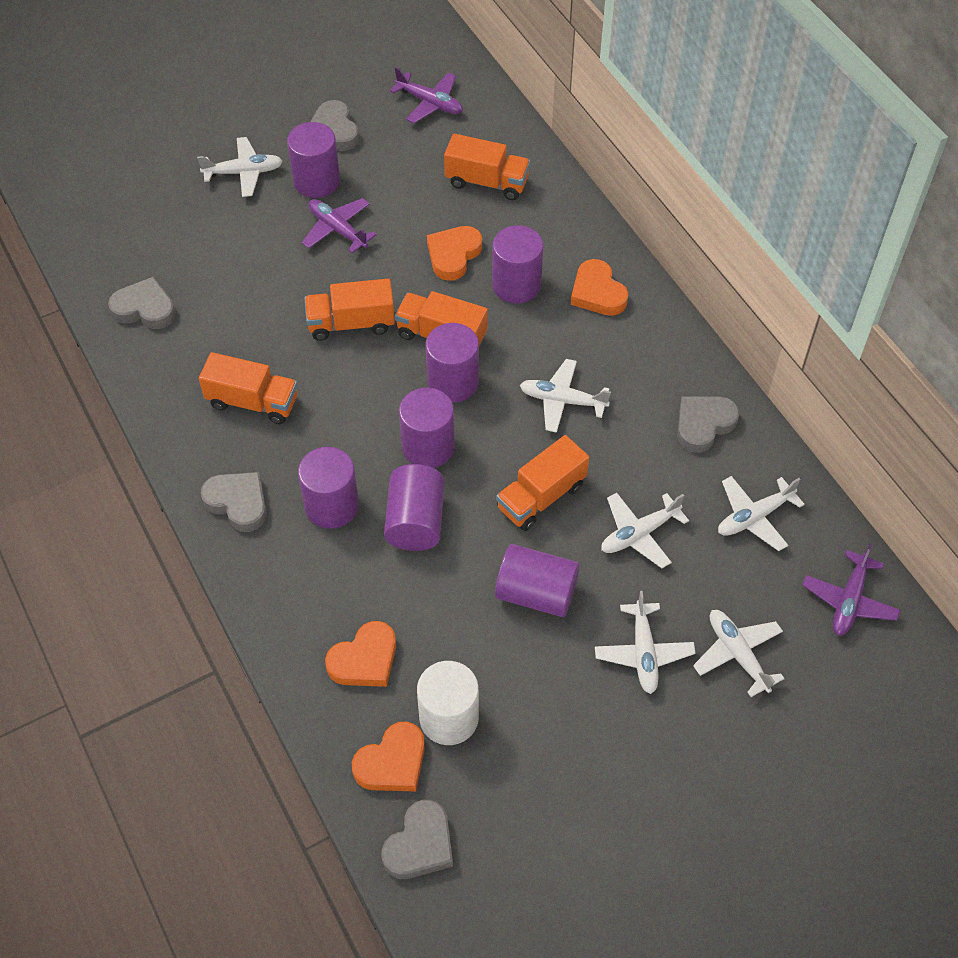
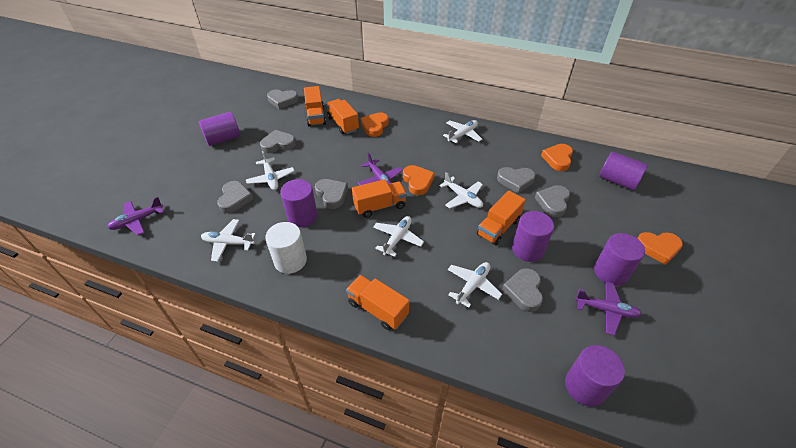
grey heart: 5 -> 7
purple cylinder: 7 -> 6

